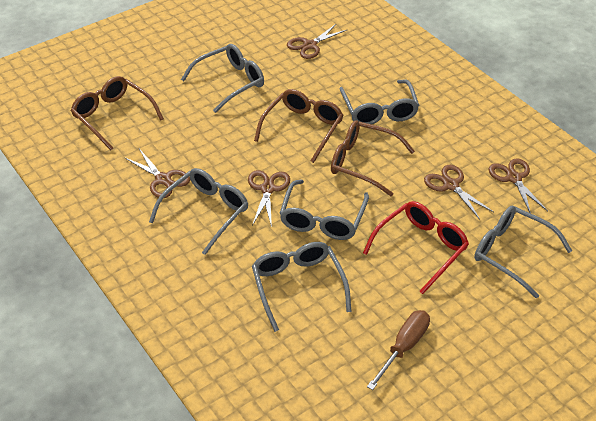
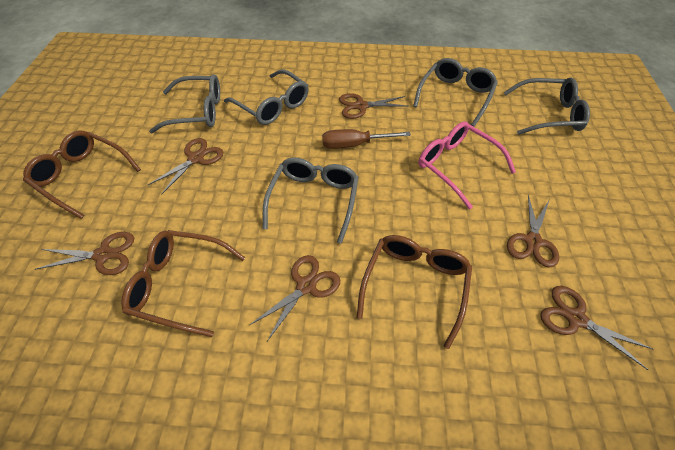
brown scissors: 5 -> 6
grey glasses: 6 -> 5
pink glasses: 0 -> 1
red glasses: 1 -> 0

